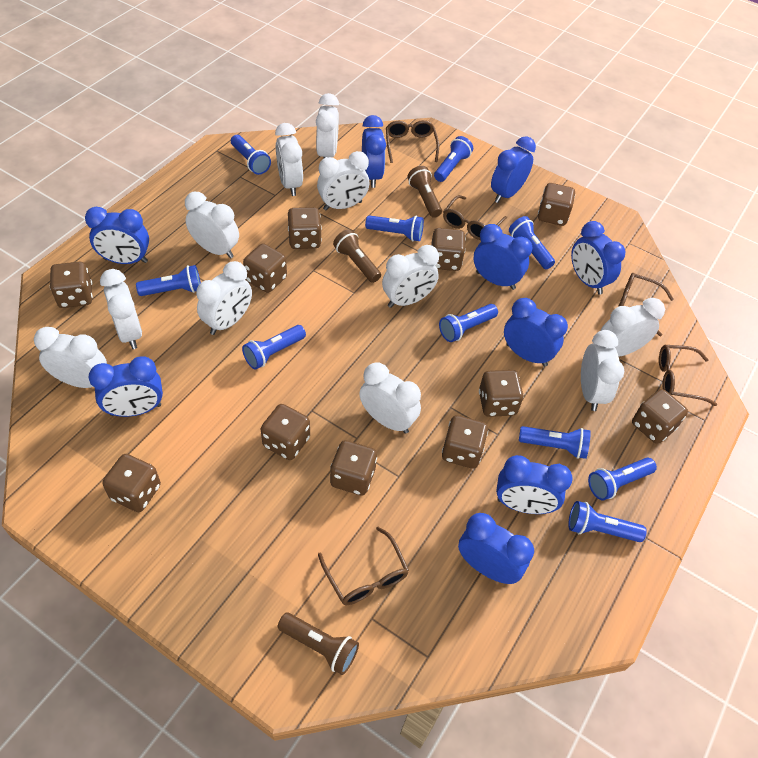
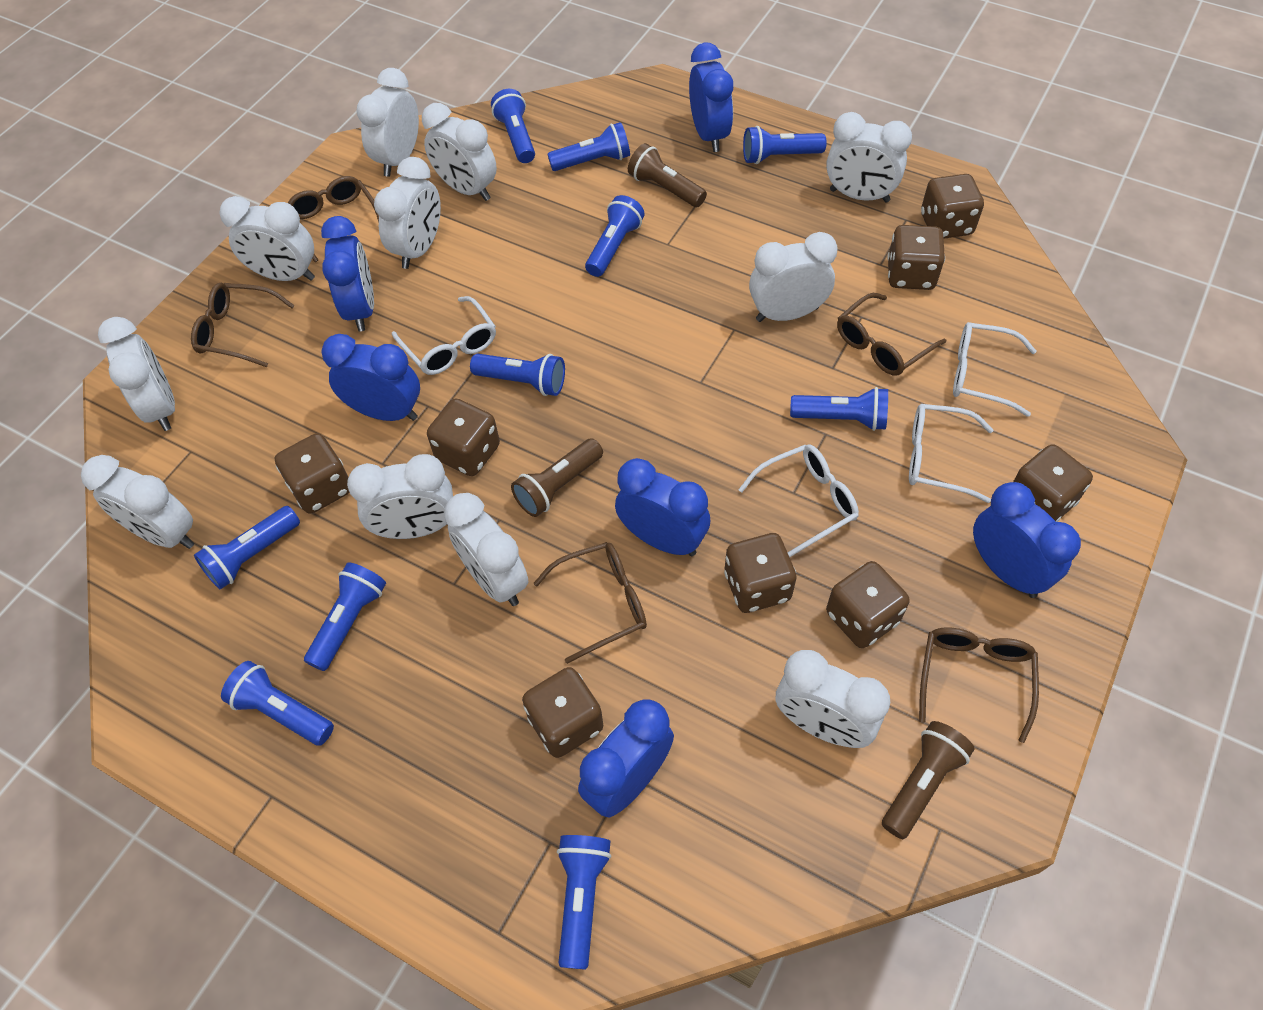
blue clock: 9 -> 6
brown dice: 11 -> 8
white glasses: 0 -> 4

